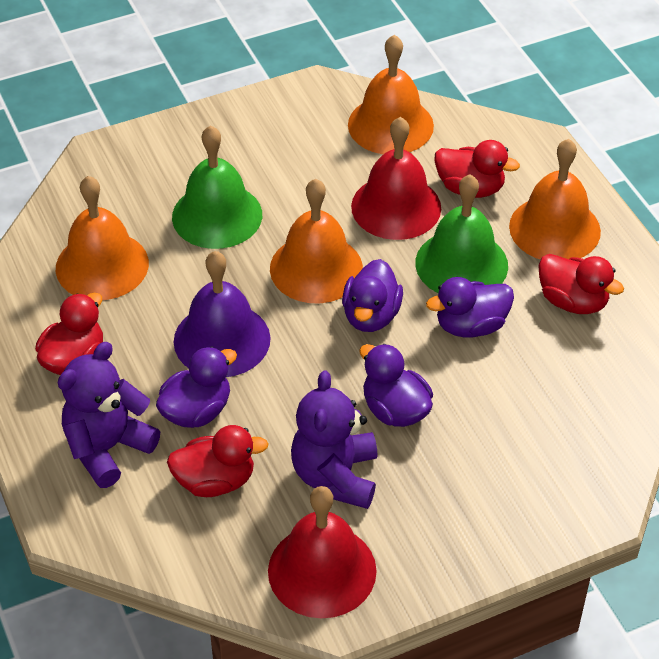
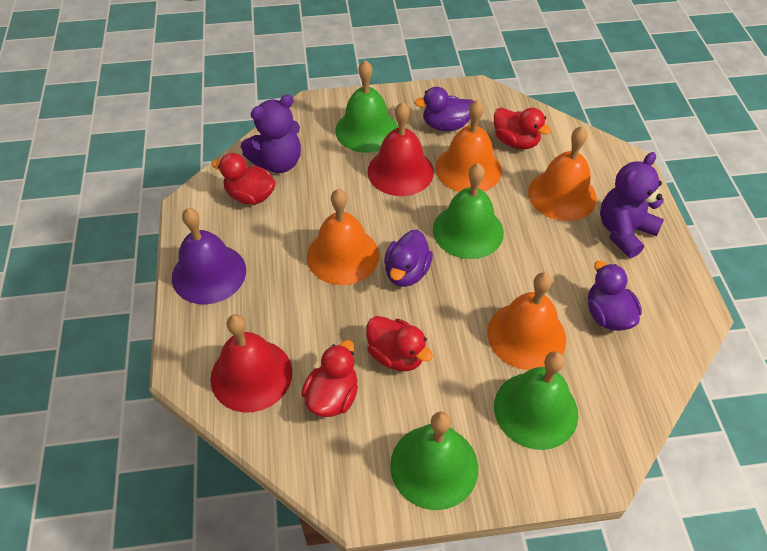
green bell: 2 -> 4
purple duck: 4 -> 3

